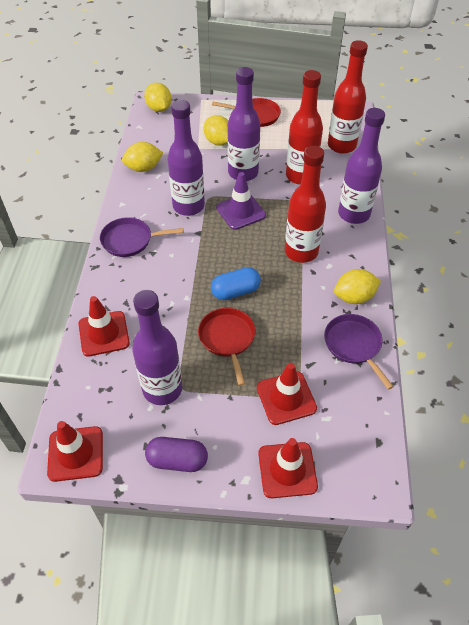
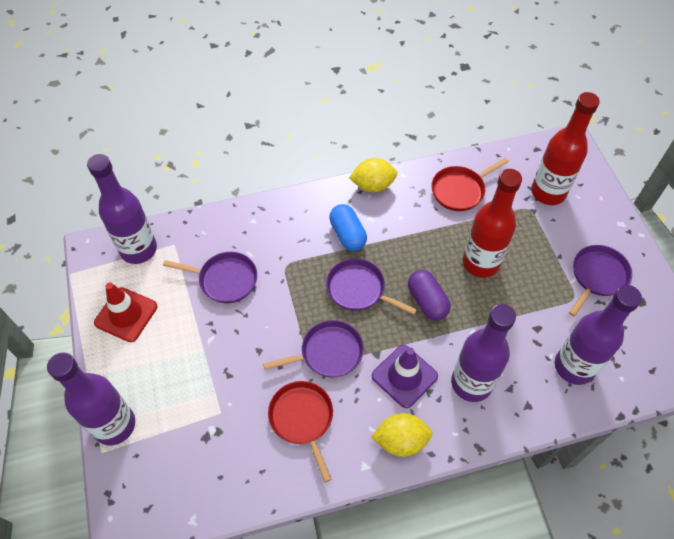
purple pan: 2 -> 4
red bottle: 3 -> 2
red traffic cone: 4 -> 1
yellow lemon: 4 -> 2

